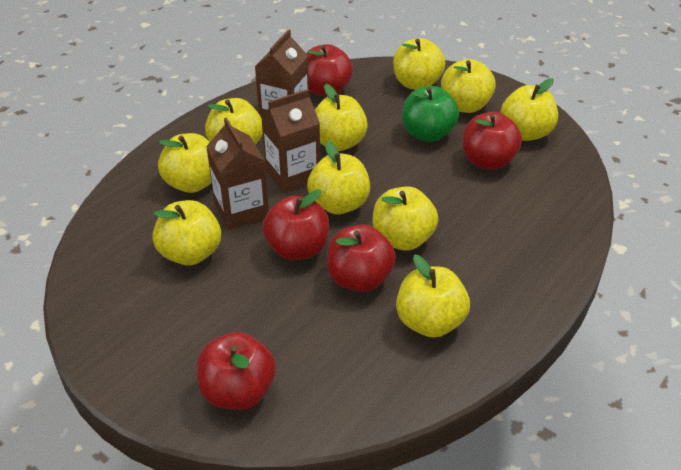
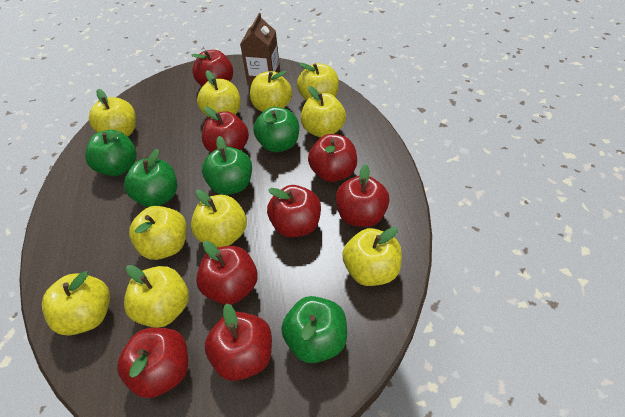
brown carton: 3 -> 1
green apple: 1 -> 5
red apple: 5 -> 8

